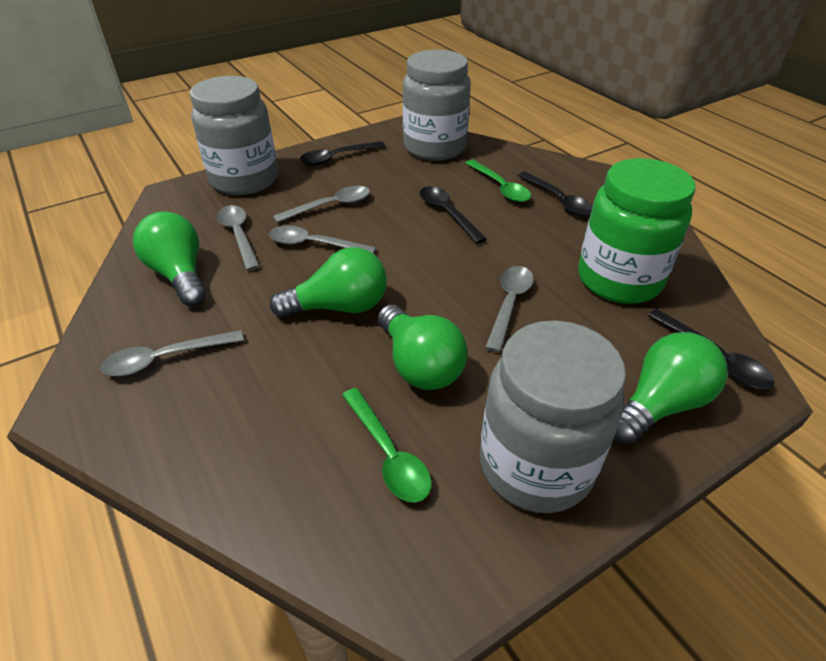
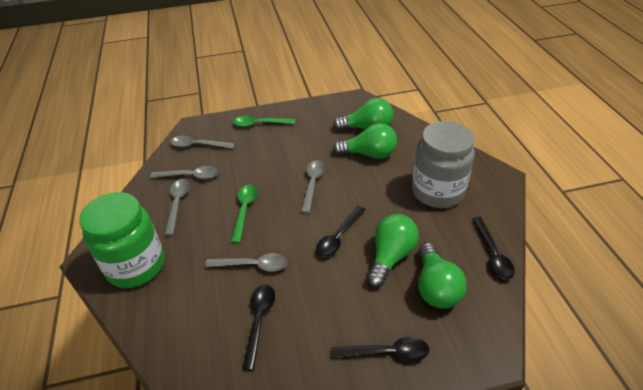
grey jar: 3 -> 1

